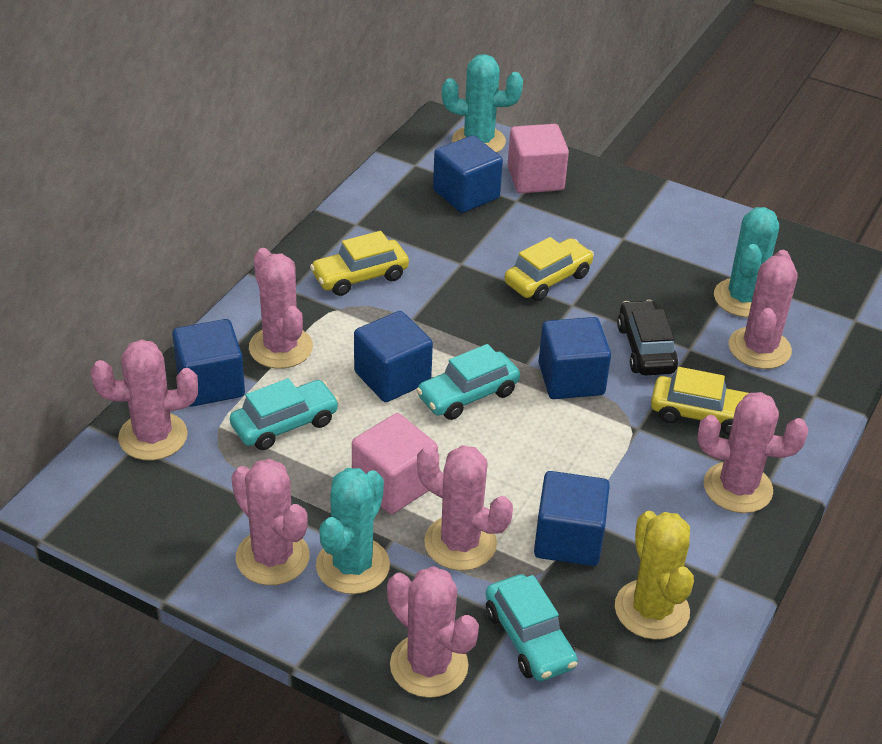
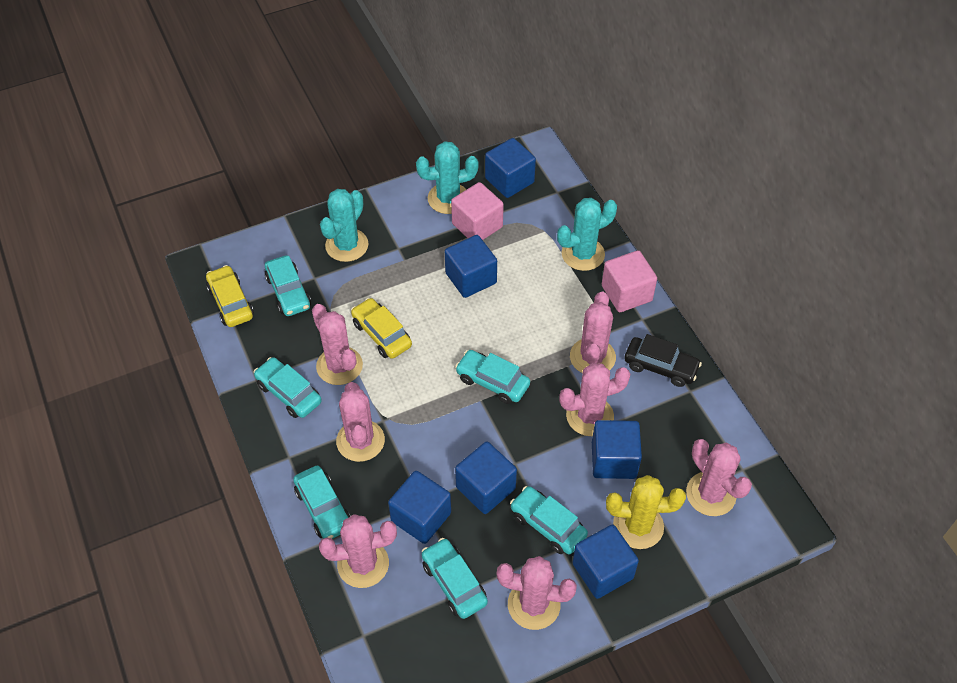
blue cube: 5 -> 6
turquoise car: 3 -> 6
yellow car: 3 -> 2

